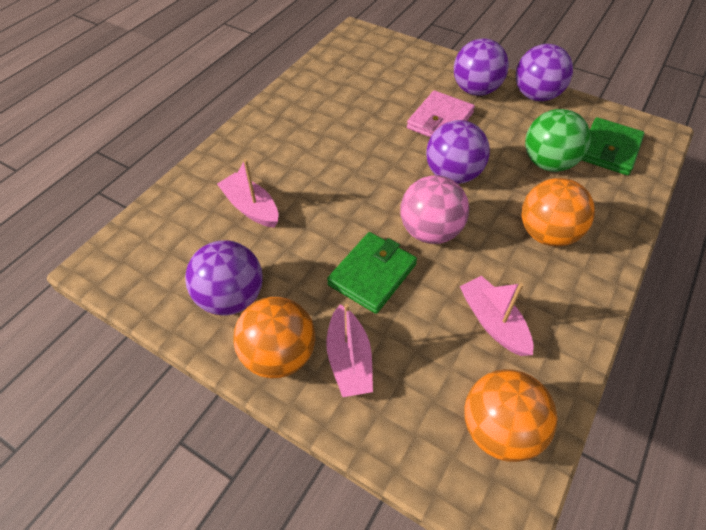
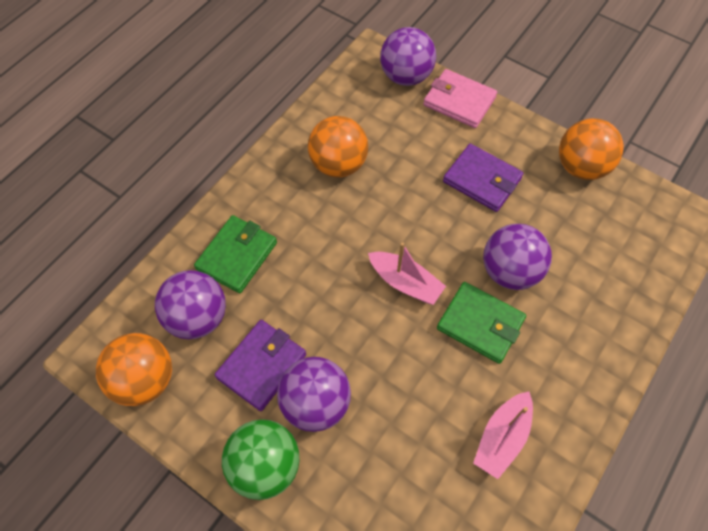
pink ball: 1 -> 0
pink boat: 3 -> 2
purple wallet: 0 -> 2

